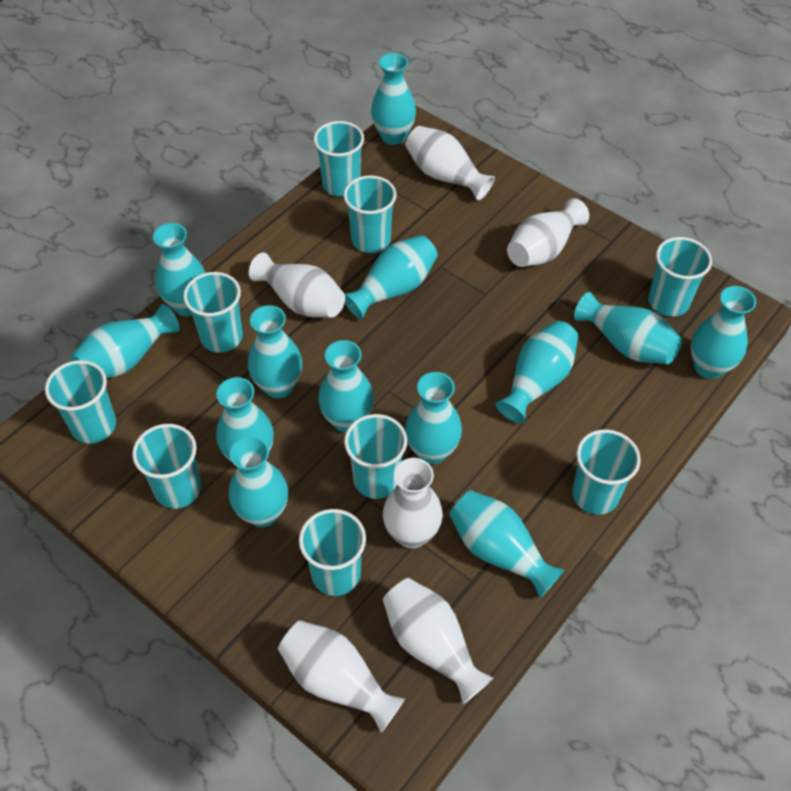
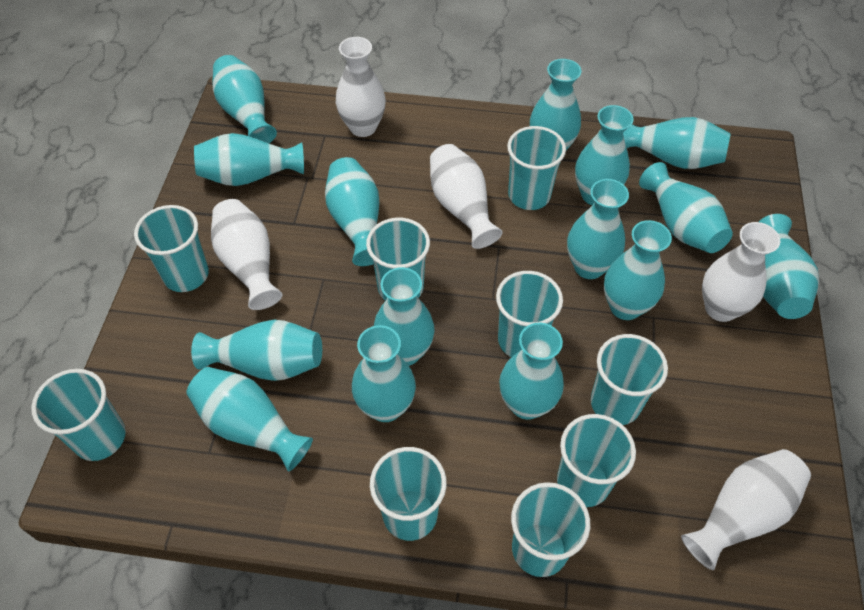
turquoise vase: 13 -> 15
white vase: 6 -> 5

